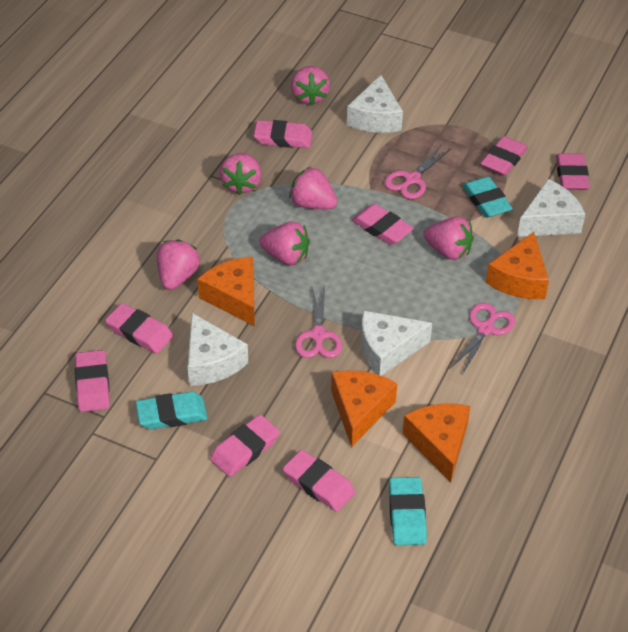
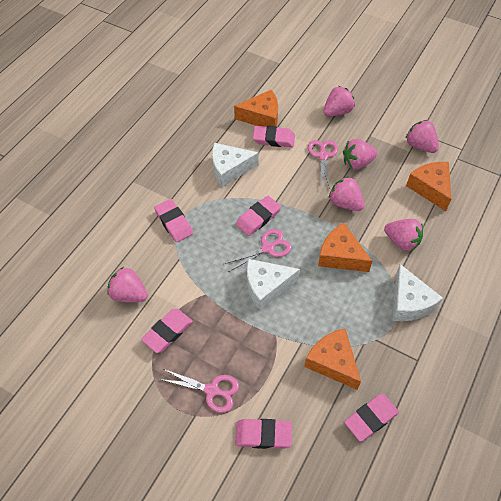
pink eraser: 8 -> 6
turquoise eraser: 3 -> 0
white cheese: 4 -> 3

